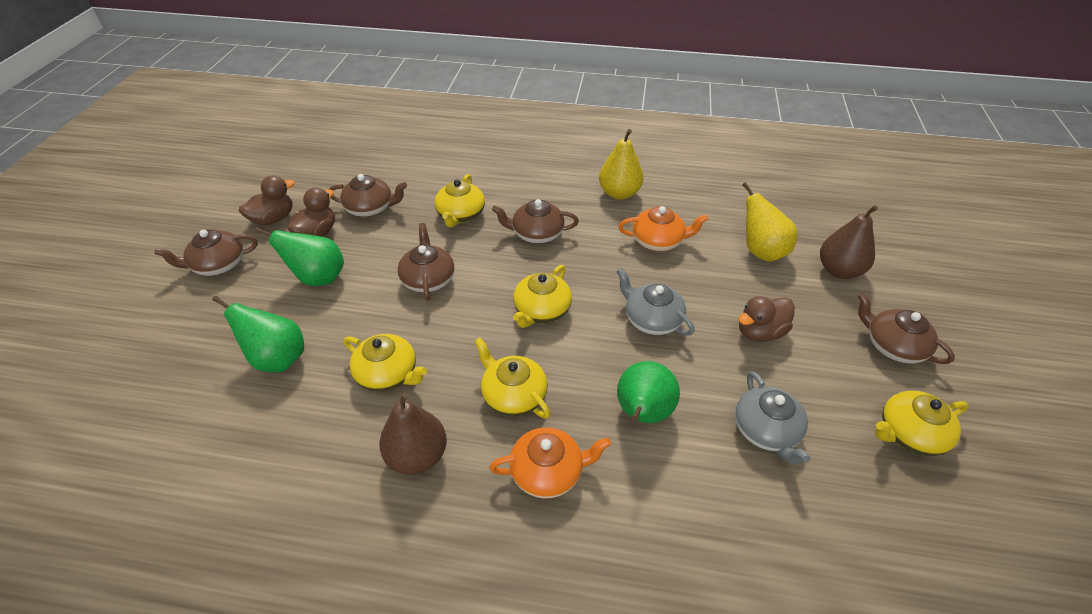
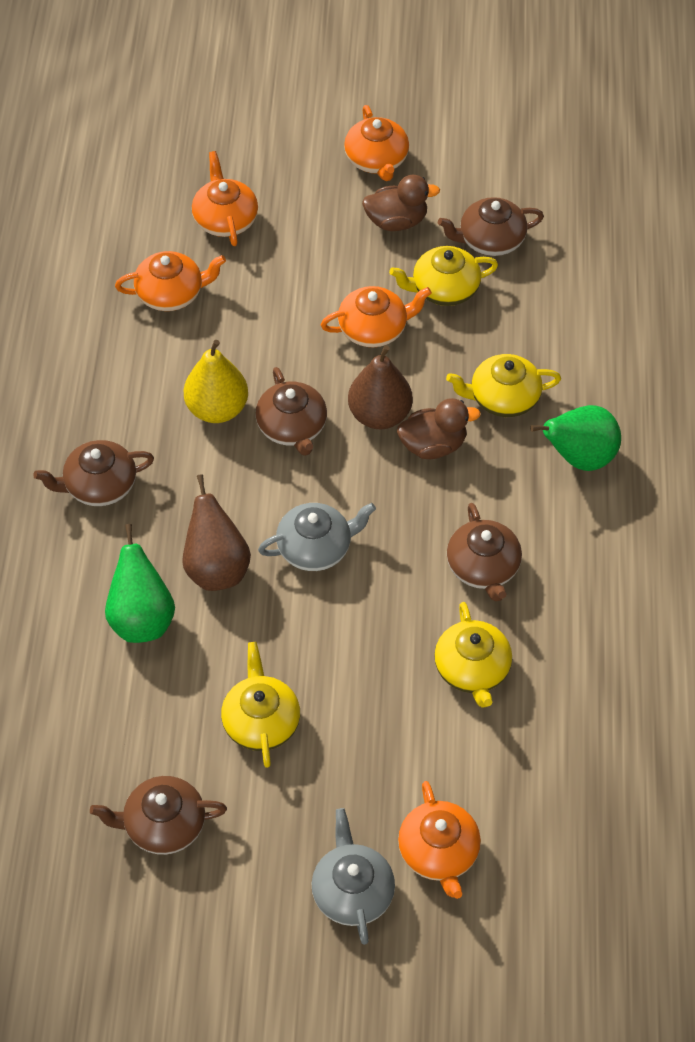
brown duck: 3 -> 2
green pear: 3 -> 2
orange teapot: 2 -> 5
yellow pear: 2 -> 1
yellow teapot: 5 -> 4

